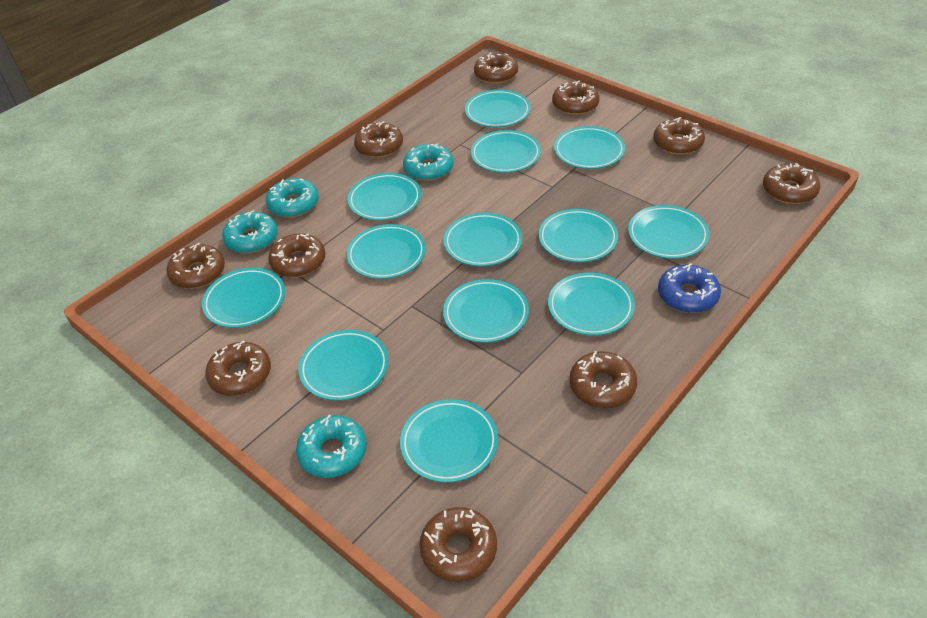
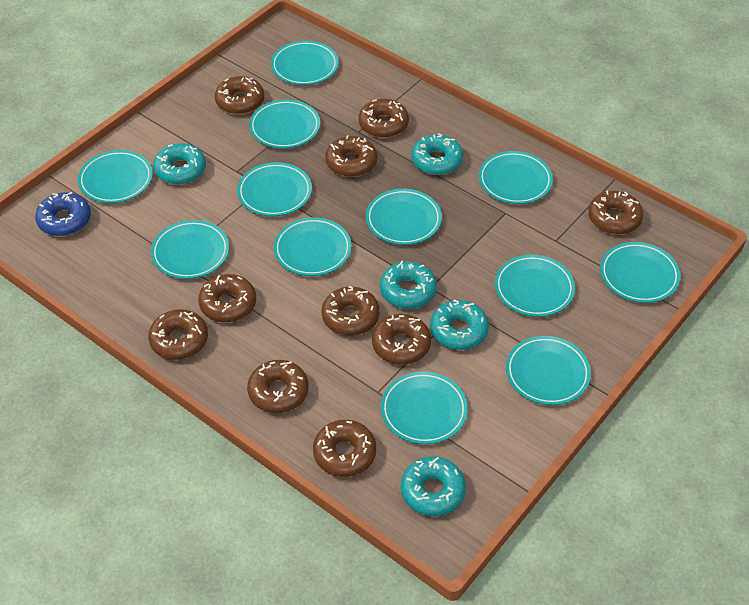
turquoise donut: 4 -> 5
turquoise plate: 13 -> 12

